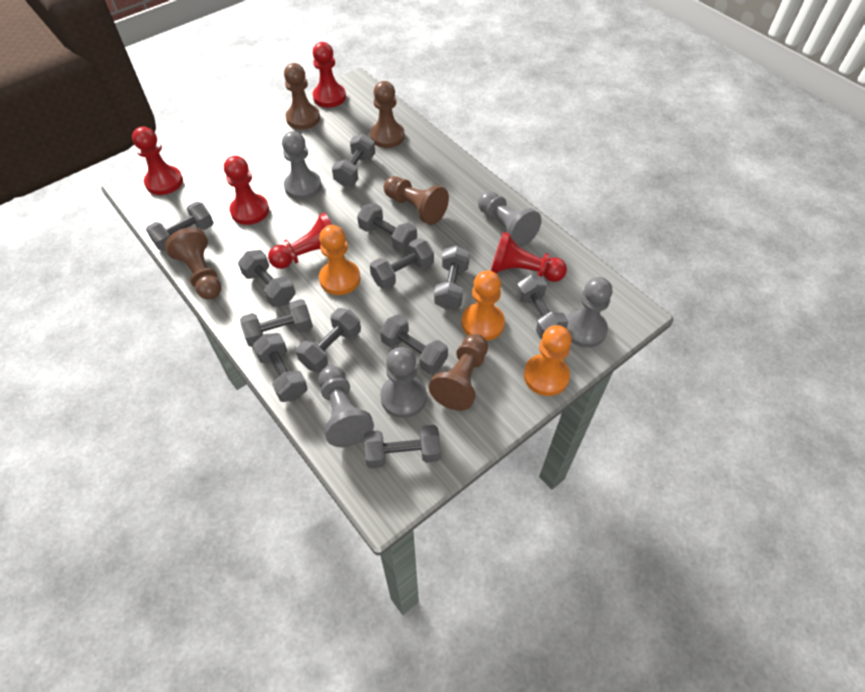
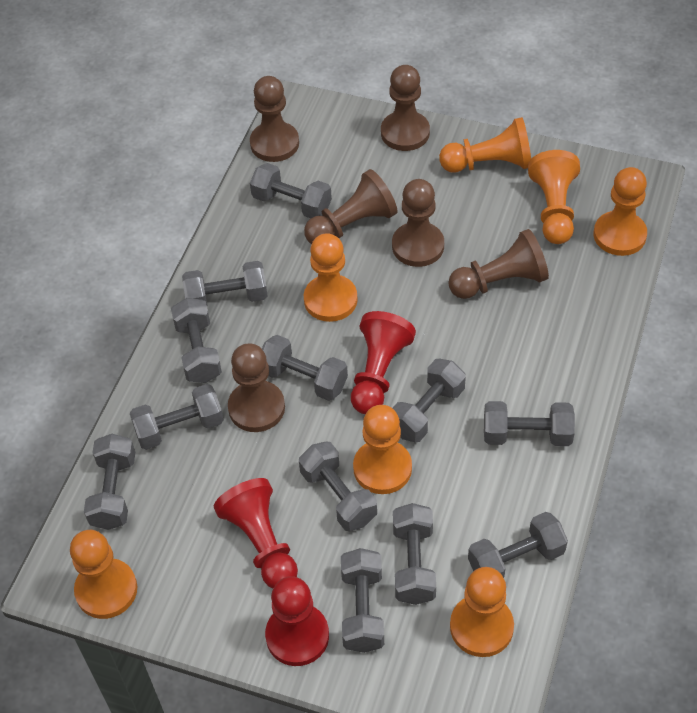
brown pawn: 5 -> 6
grey pawn: 5 -> 0
orange pawn: 3 -> 7
red pawn: 5 -> 3

